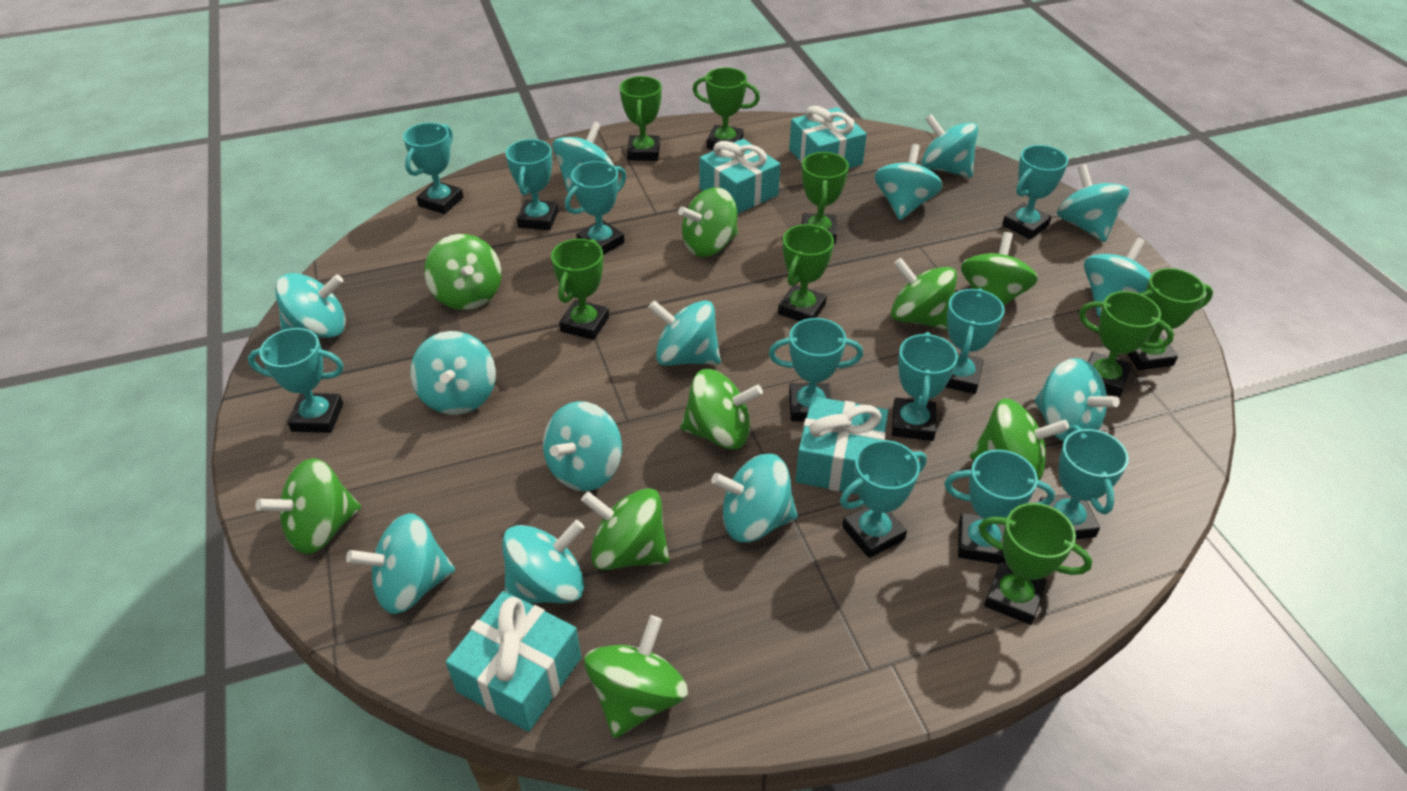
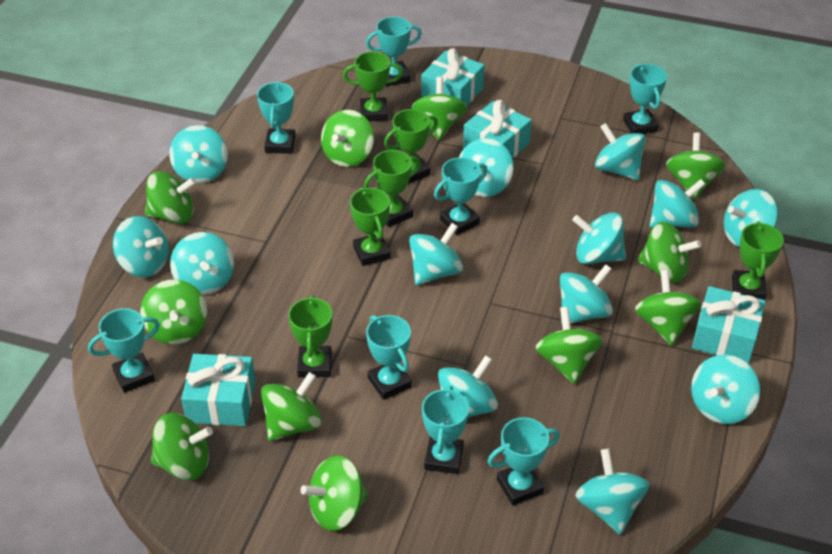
green spinning top: 9 -> 11
green trophy: 8 -> 6
turquoise trophy: 11 -> 8

